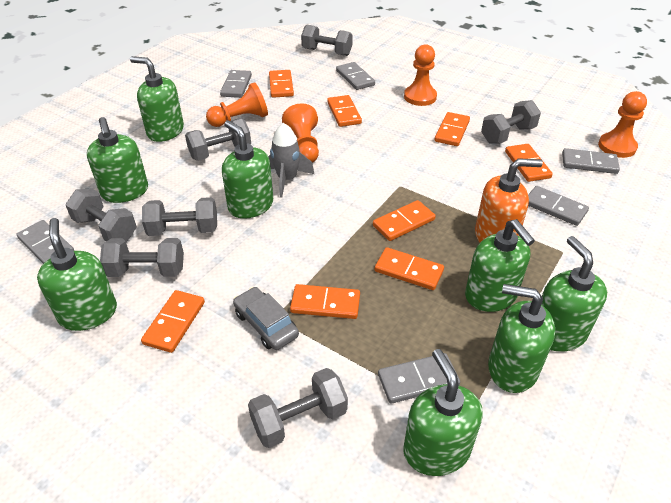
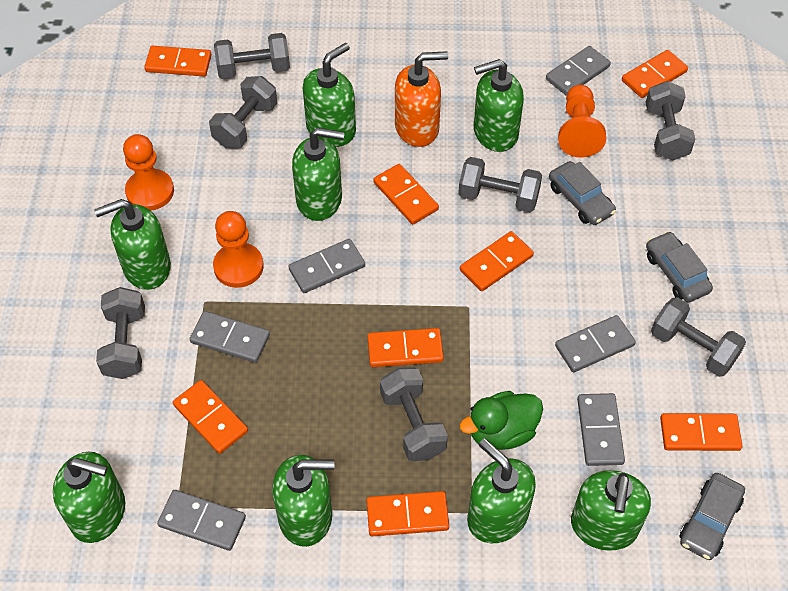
green duck: 0 -> 1
grey car: 1 -> 3
grey rocket: 1 -> 0
orange pawn: 4 -> 3

